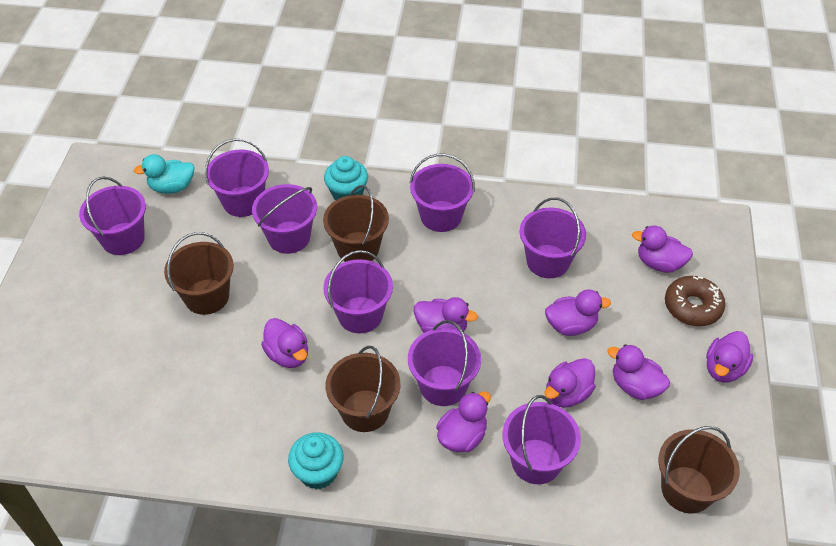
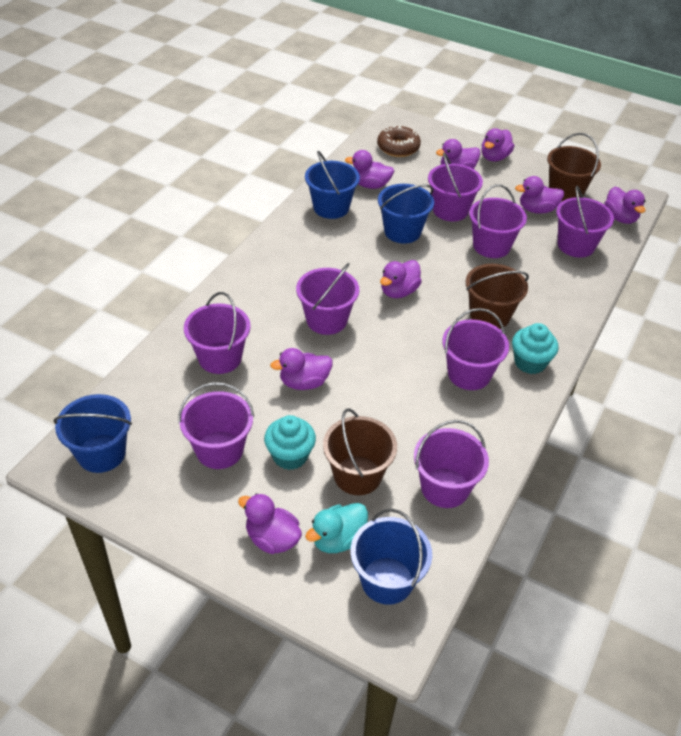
blue bucket: 0 -> 4
brown bucket: 4 -> 3

